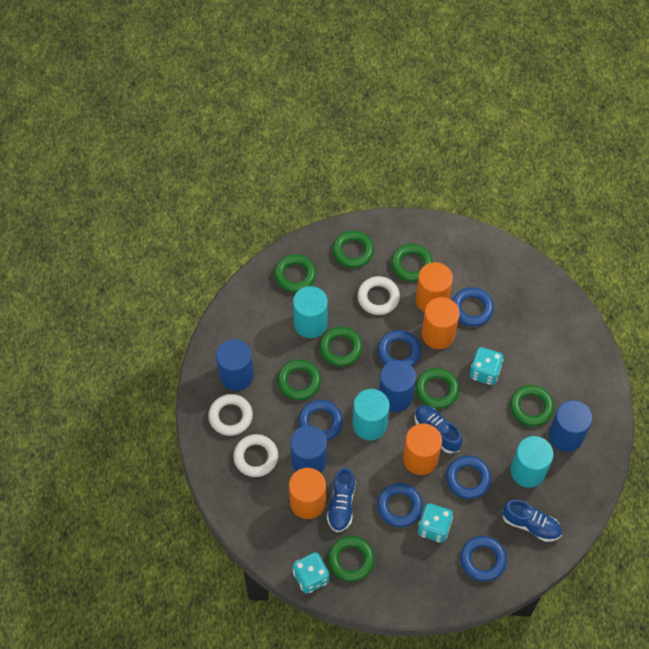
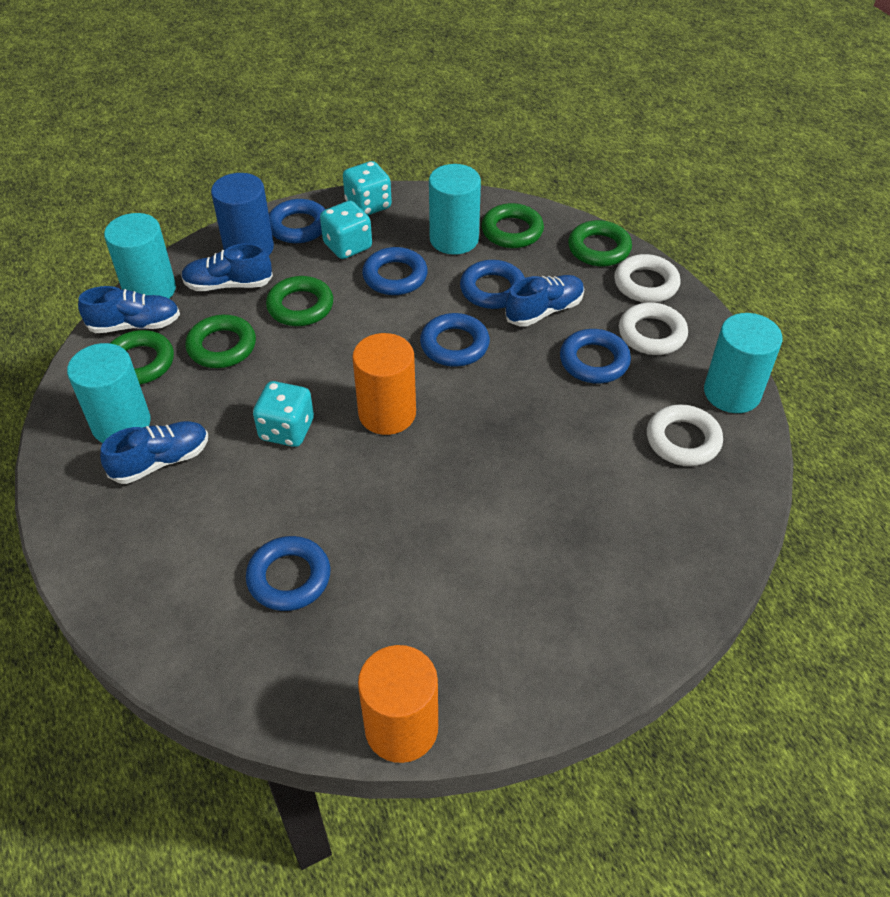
blue cylinder: 4 -> 1
blue shoe: 3 -> 4
green ring: 8 -> 5
orange cylinder: 4 -> 2
turquoise cylinder: 3 -> 4

